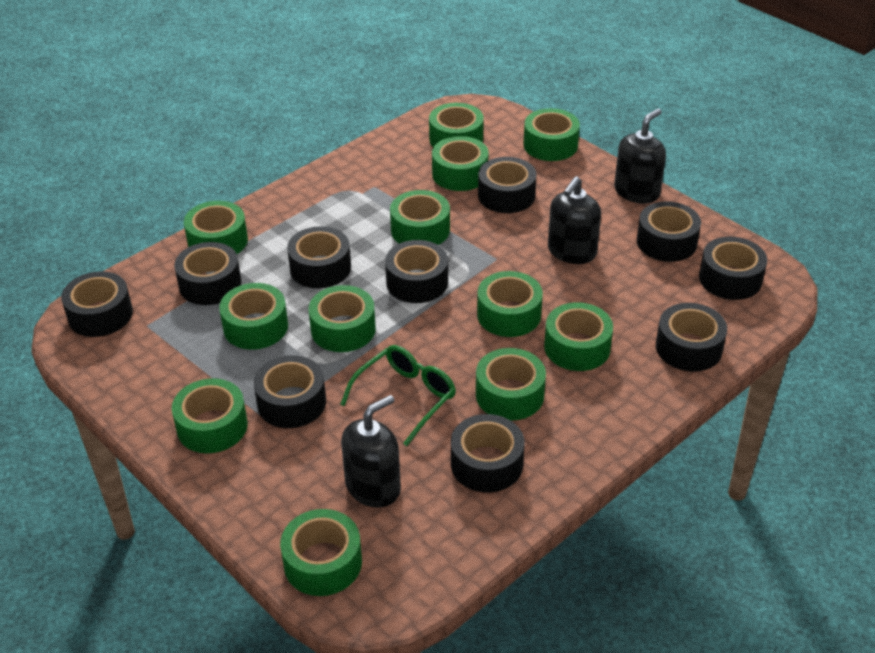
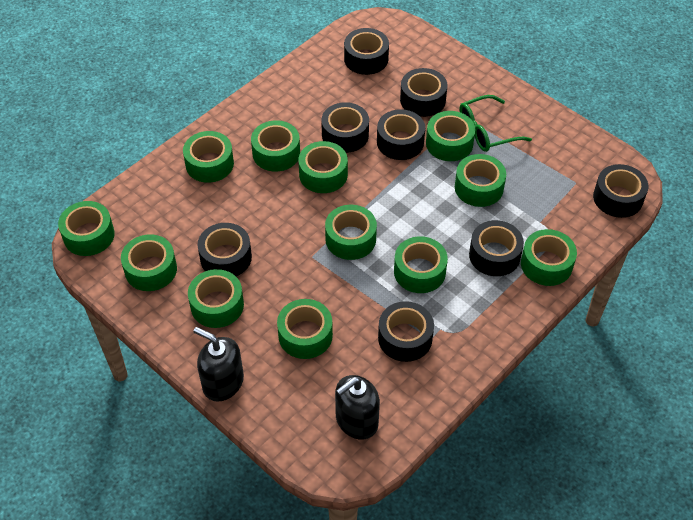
black soap dispenser: 3 -> 2
black tape: 10 -> 8

